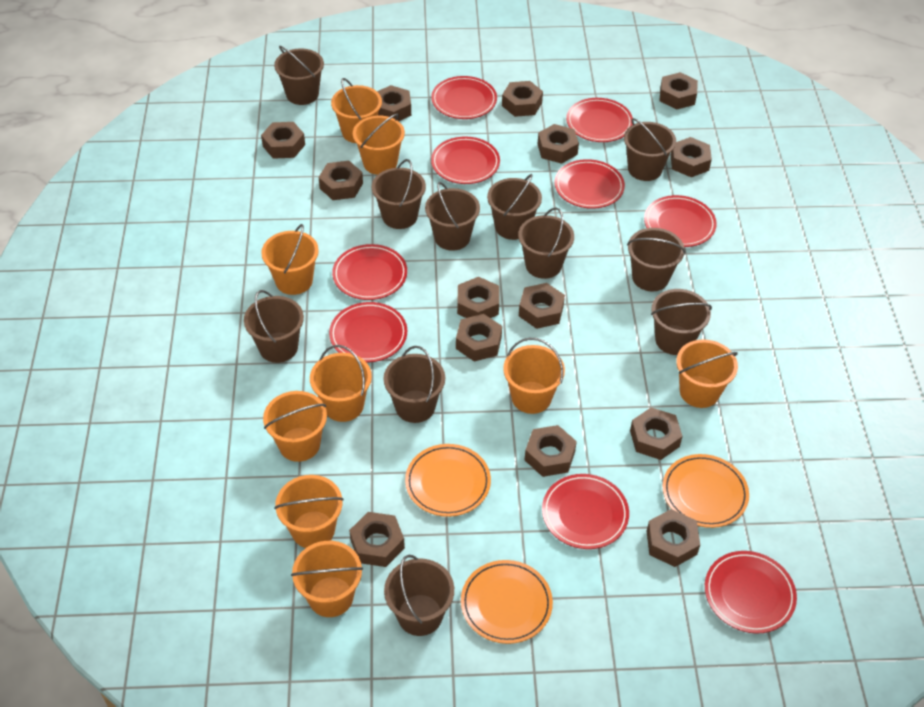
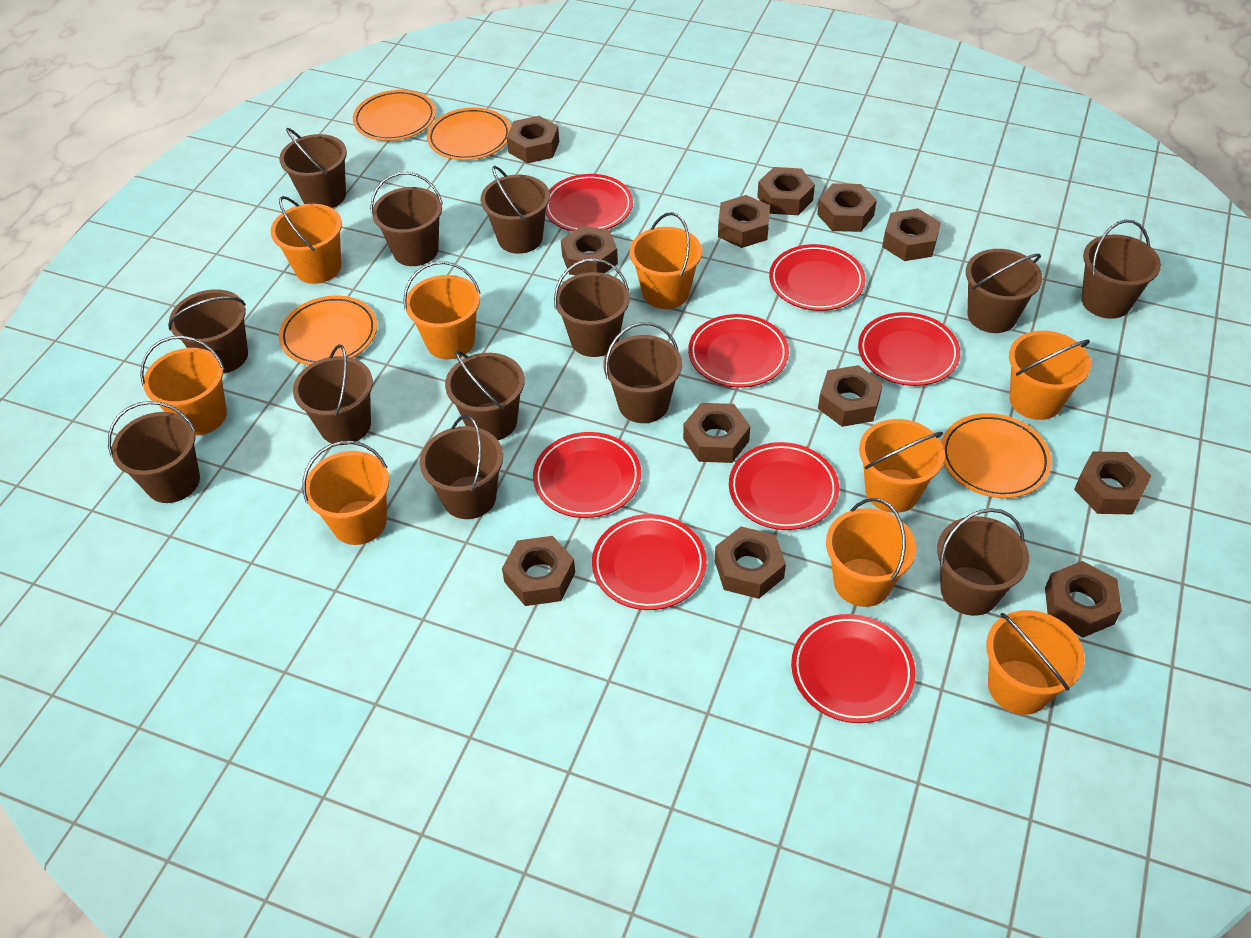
brown bucket: 11 -> 13
brown nut: 14 -> 12
orange plate: 3 -> 4
red plate: 9 -> 8

